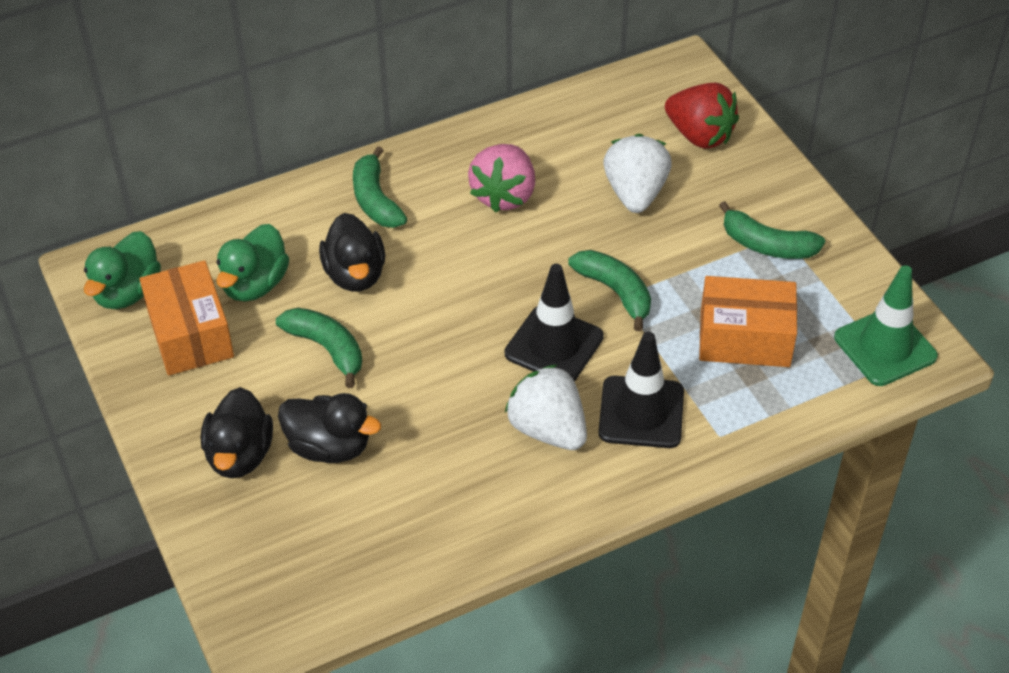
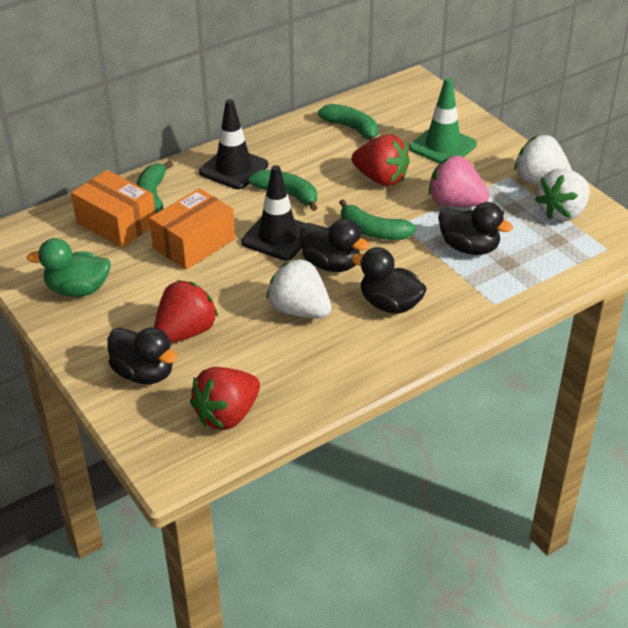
black duck: 3 -> 4
green duck: 2 -> 1
red strawberry: 1 -> 3
white strawberry: 2 -> 3

